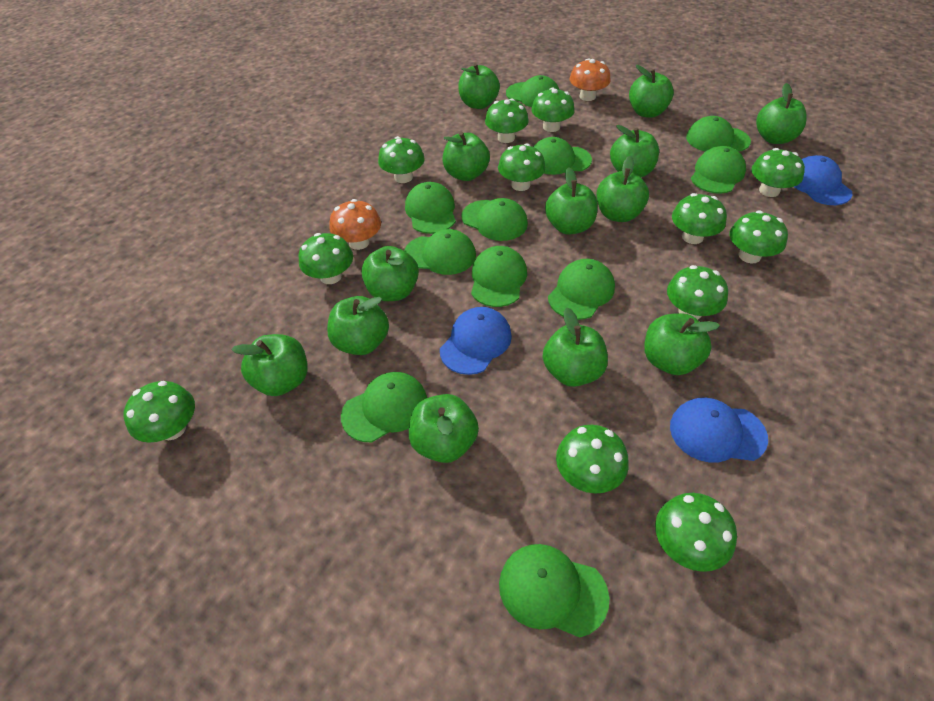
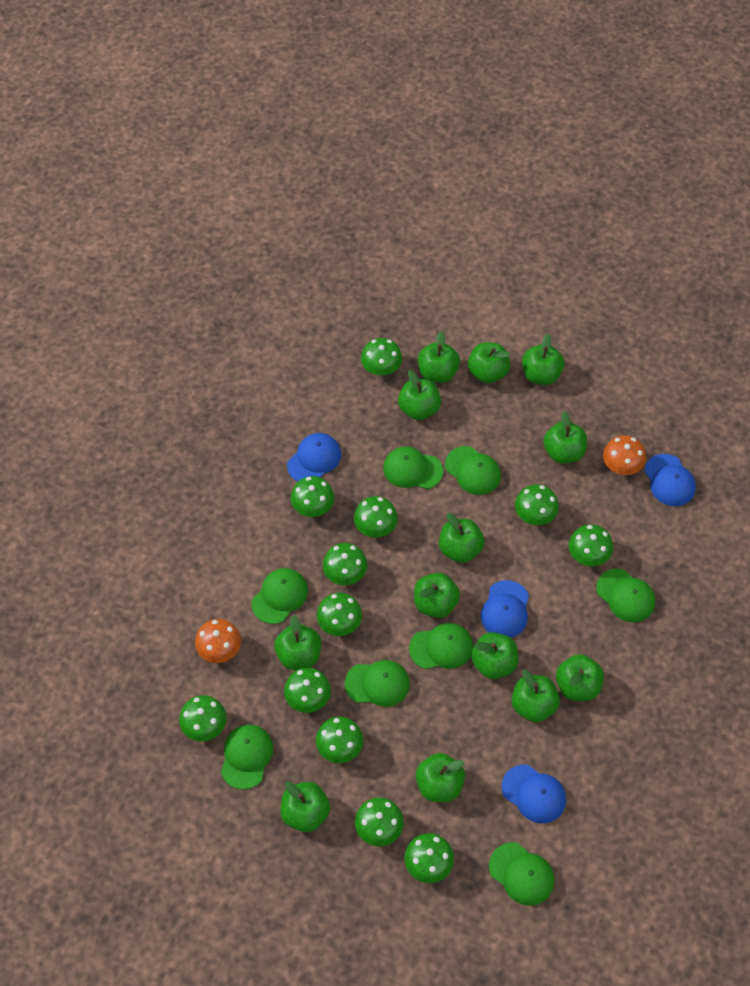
blue cap: 3 -> 4
green cap: 11 -> 8

